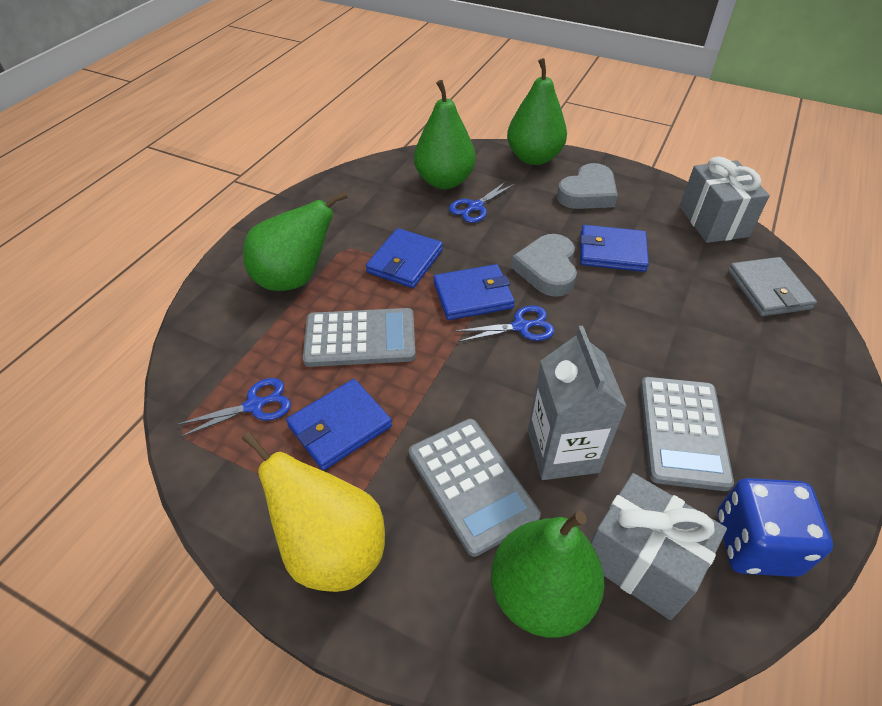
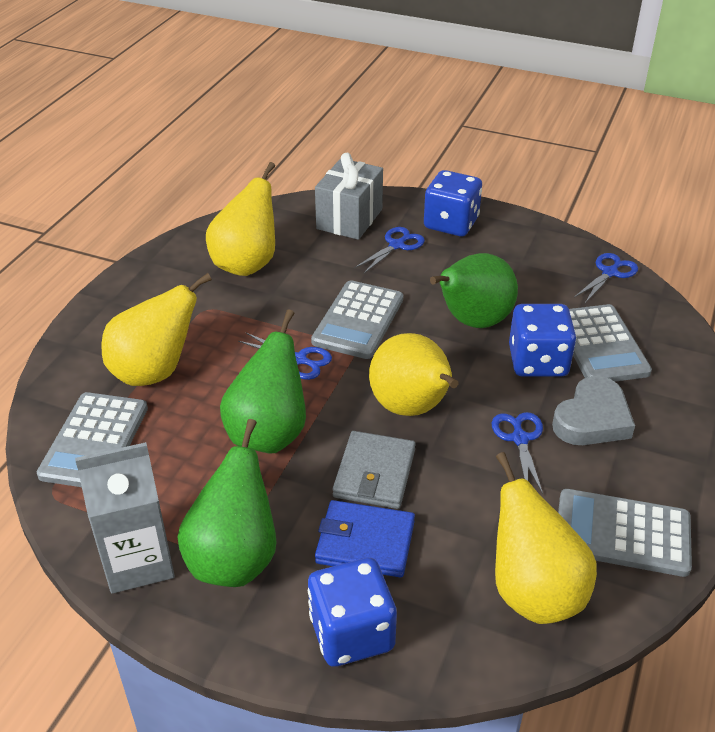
blue dice: 1 -> 3
blue scissors: 3 -> 4
blue wallet: 4 -> 1
green pear: 4 -> 3
grey calculator: 3 -> 4
grey gift: 2 -> 1
grey heart: 2 -> 1
yellow pear: 1 -> 4

